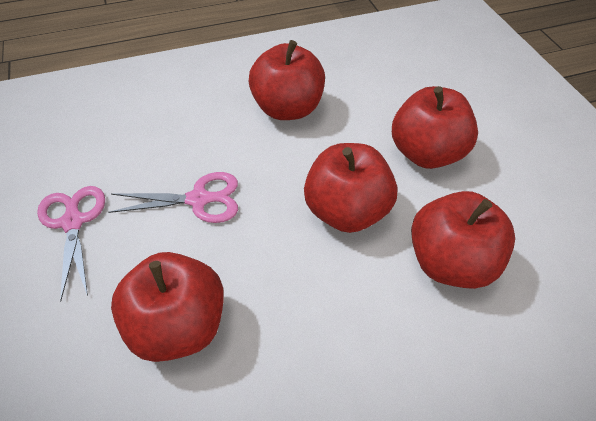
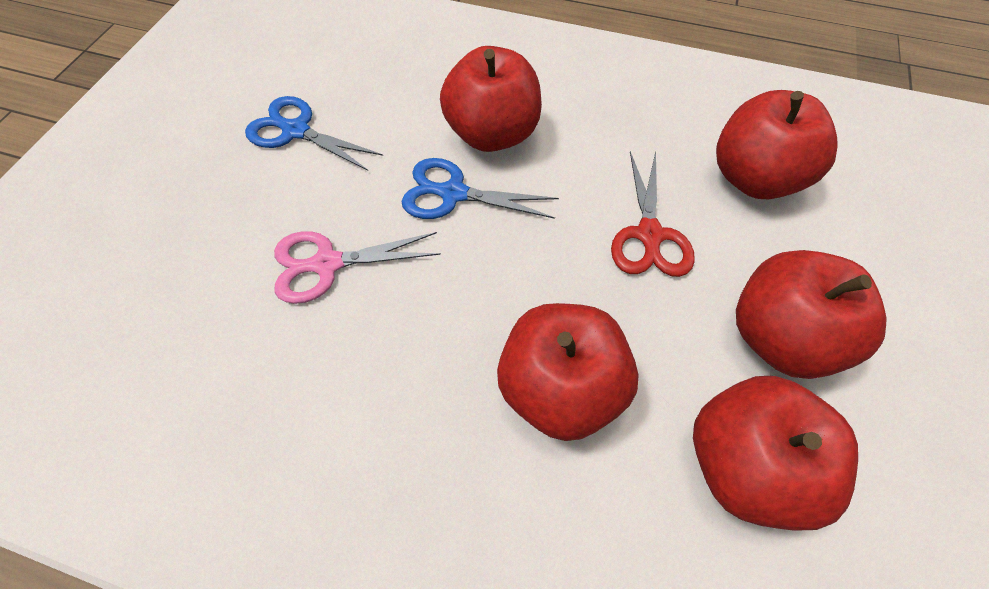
blue scissors: 0 -> 2
pink scissors: 2 -> 1
red scissors: 0 -> 1

